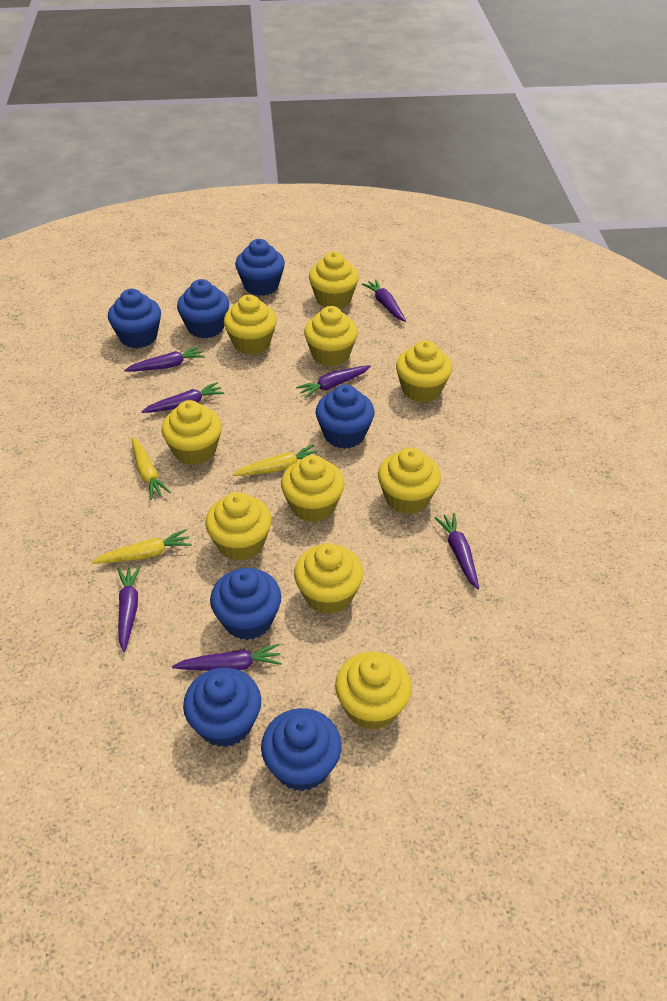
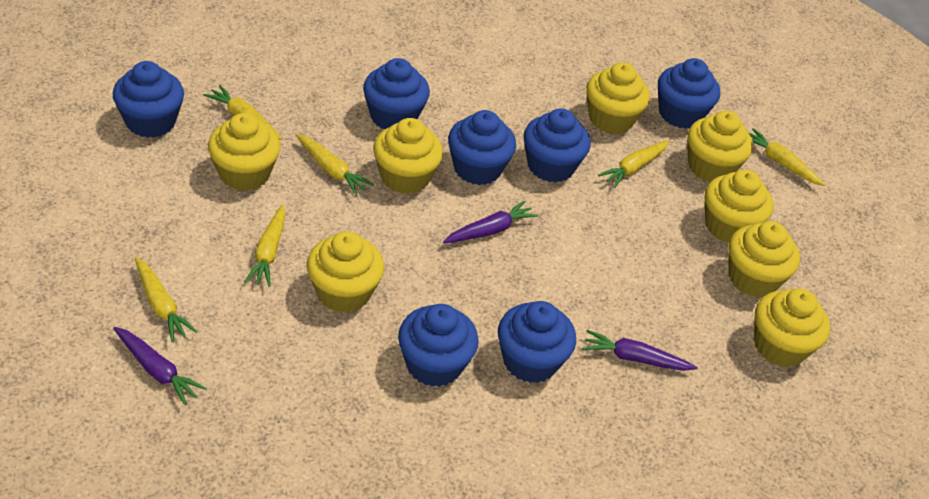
purple carrot: 7 -> 3
yellow carrot: 3 -> 6
yellow cupcake: 10 -> 8

